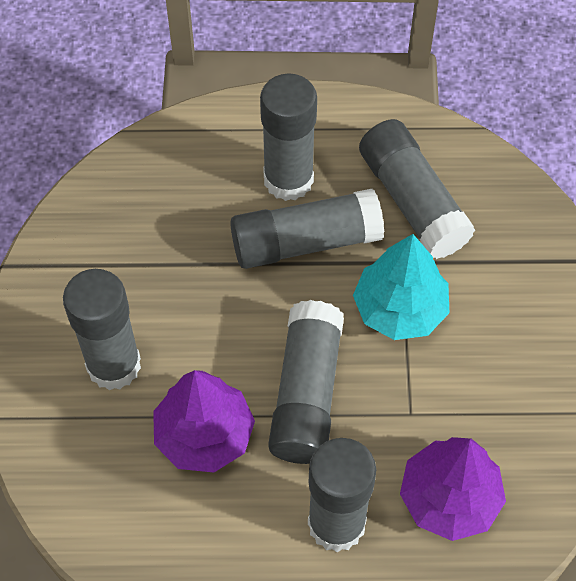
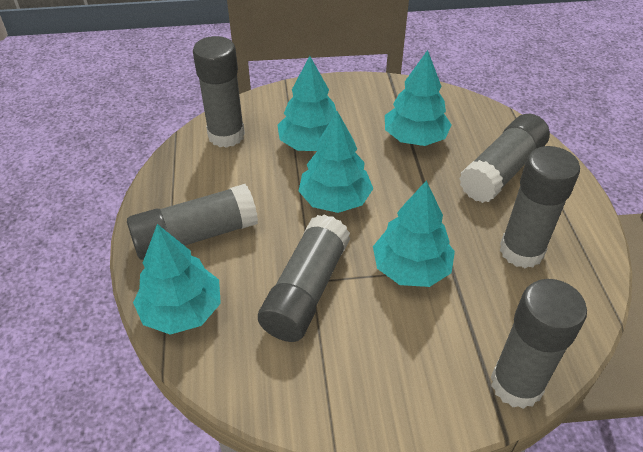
purple tree: 2 -> 0
turquoise tree: 1 -> 5

